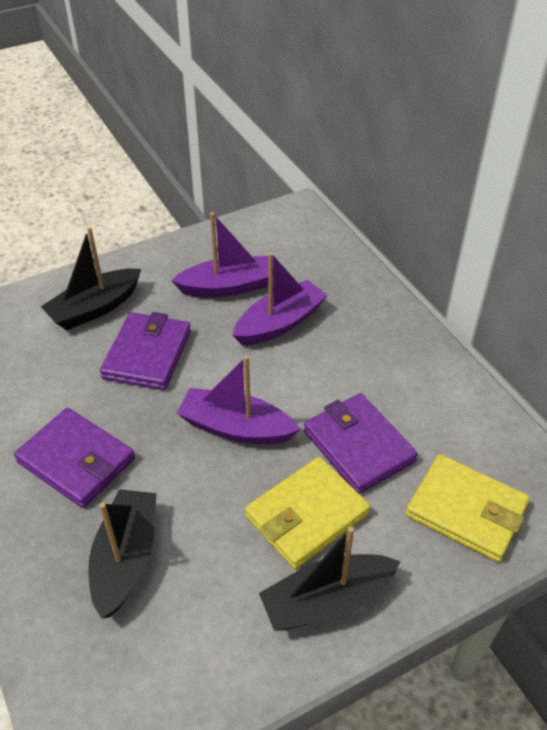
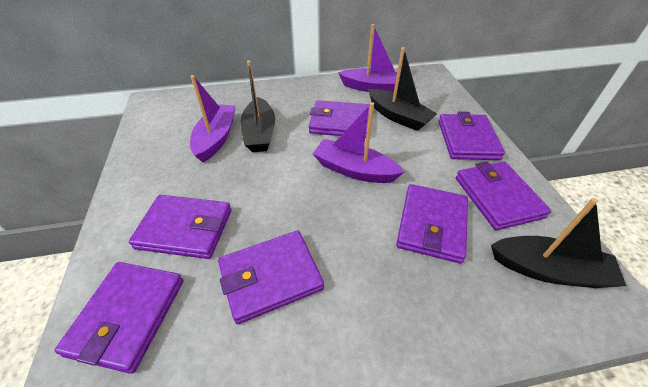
purple wallet: 3 -> 7
yellow wallet: 2 -> 0

